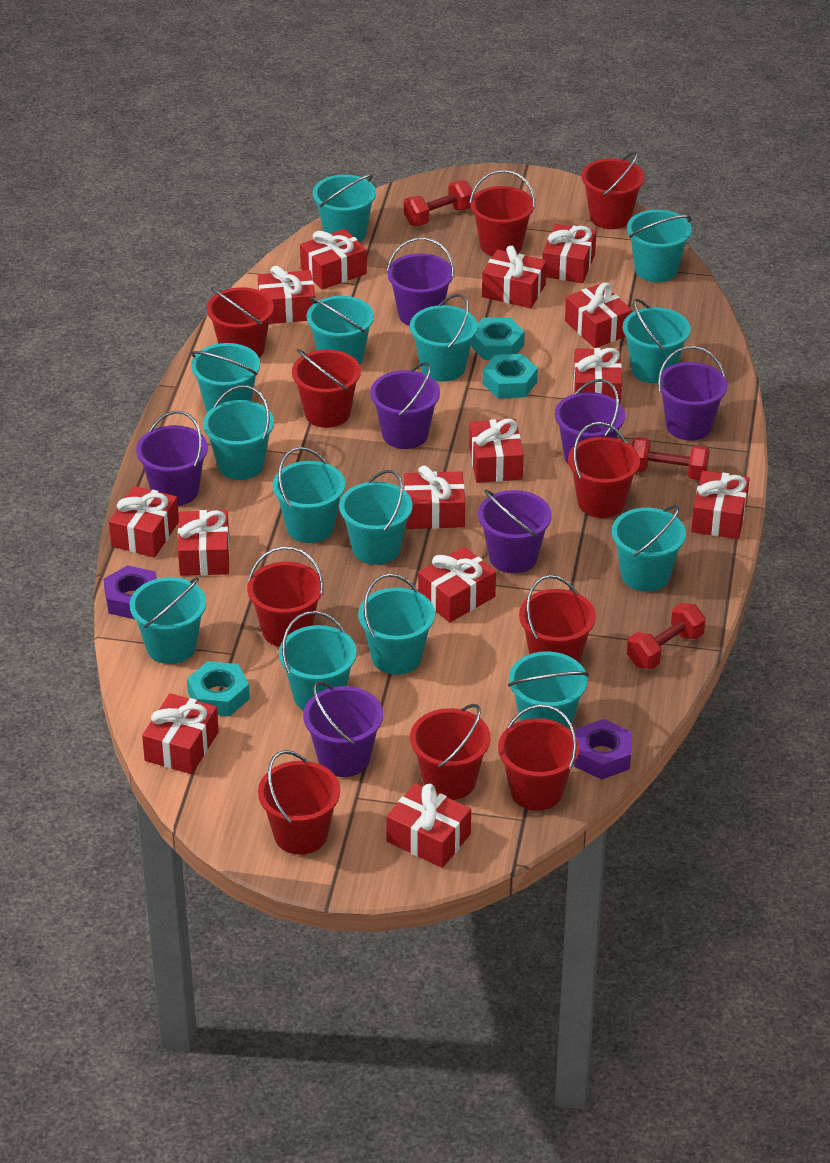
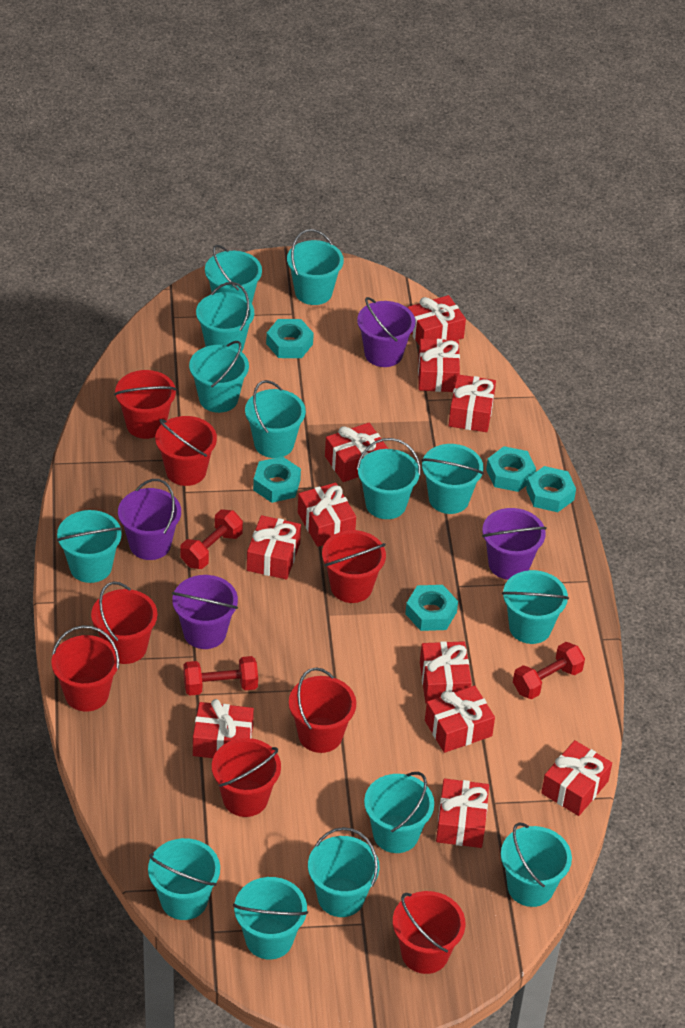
purple bucket: 7 -> 4
purple nut: 2 -> 0
red bucket: 10 -> 8
red gift: 14 -> 11
turquoise nut: 3 -> 5

